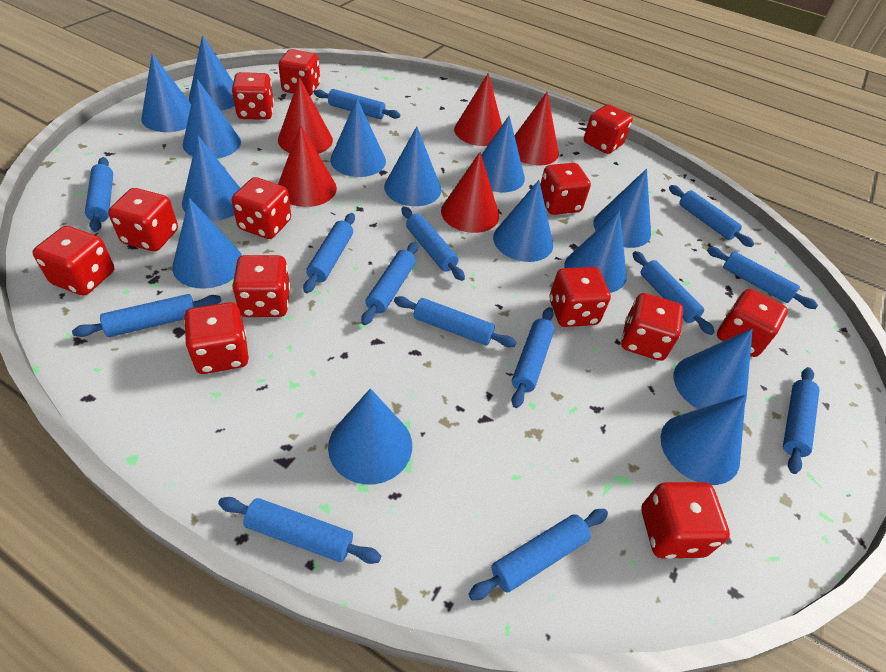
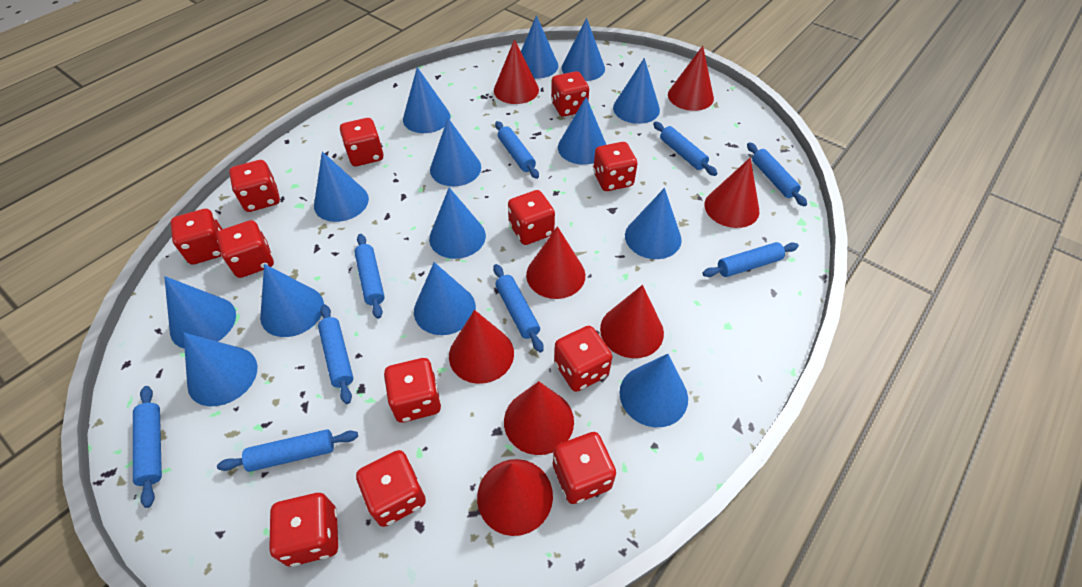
blue rolling pin: 14 -> 9
red cone: 5 -> 8
red dice: 13 -> 12

